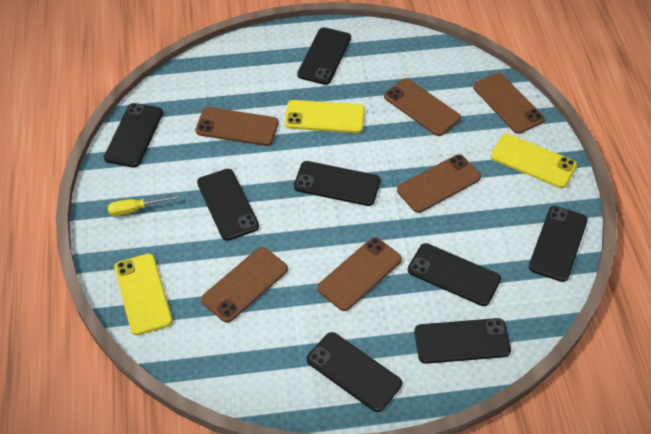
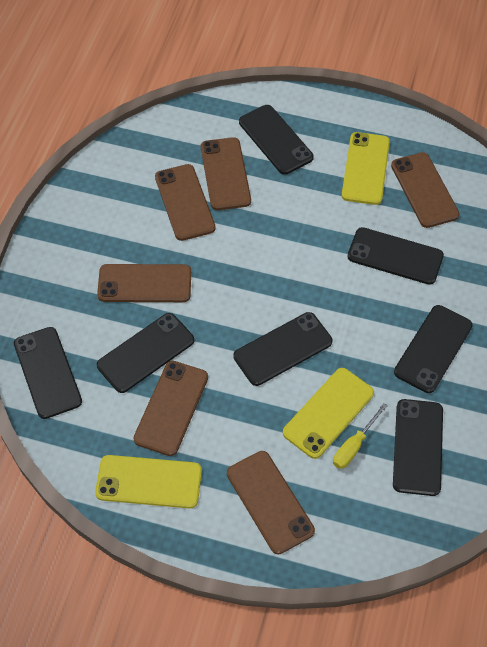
black phone: 8 -> 7

